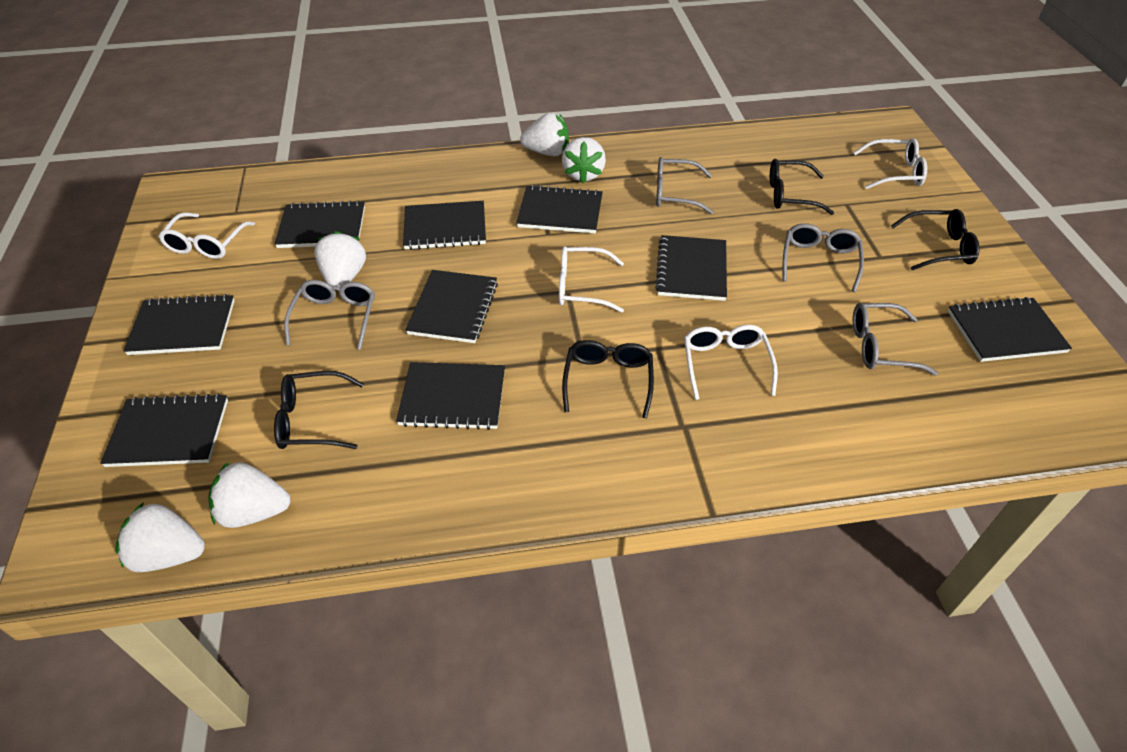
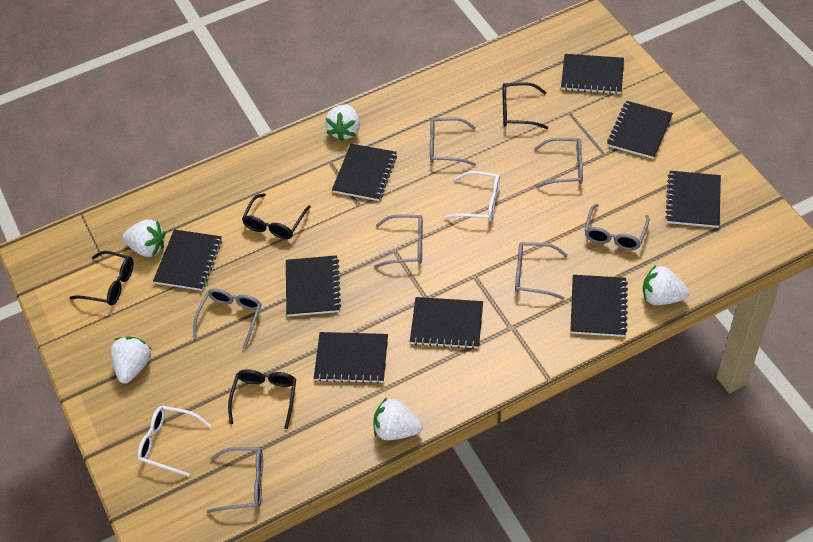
grey glasses: 4 -> 7
white glasses: 4 -> 2

